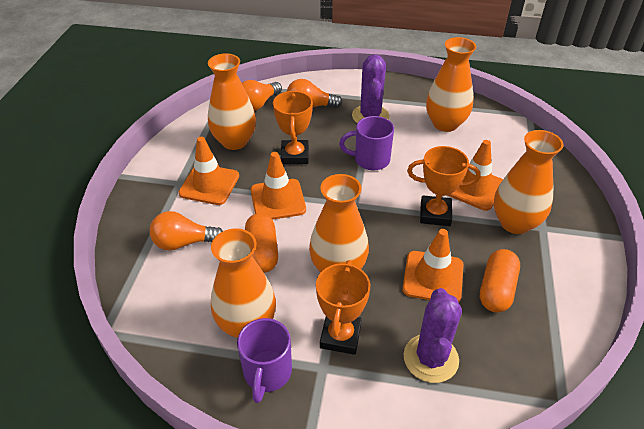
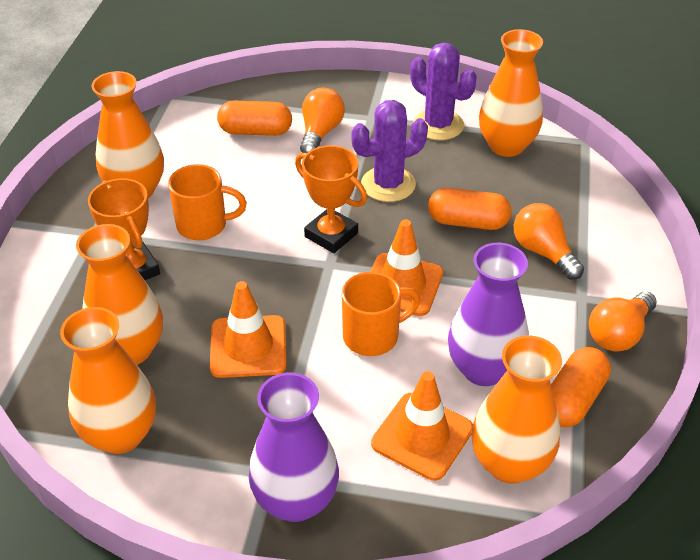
orange capsule: 2 -> 3
orange mug: 0 -> 2
orange traffic cone: 4 -> 3
orange trophy: 3 -> 2
purple mug: 2 -> 0
purple vase: 0 -> 2

